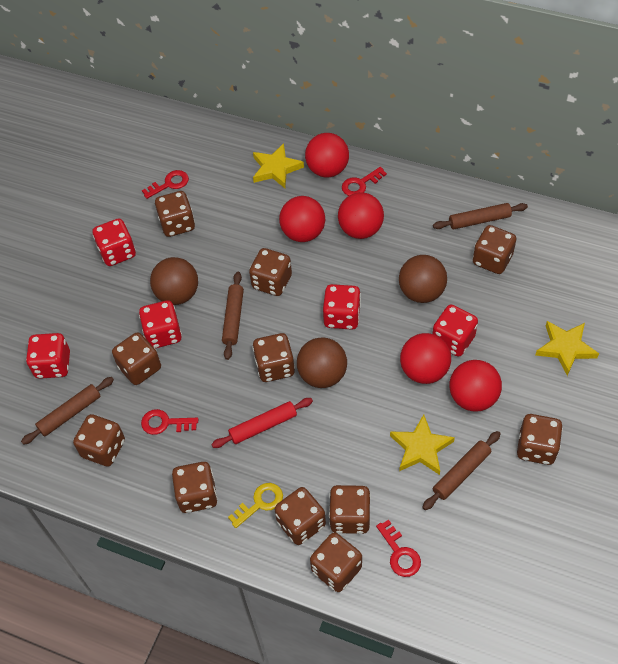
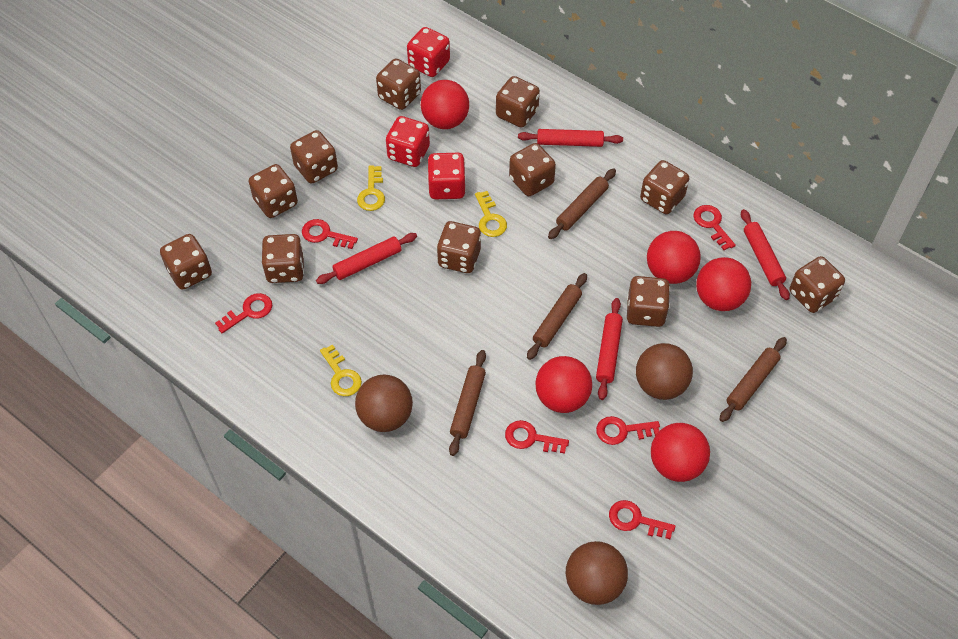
red dice: 5 -> 3
red key: 4 -> 6
red rolling pin: 1 -> 4
yellow key: 1 -> 3
yellow star: 3 -> 0

